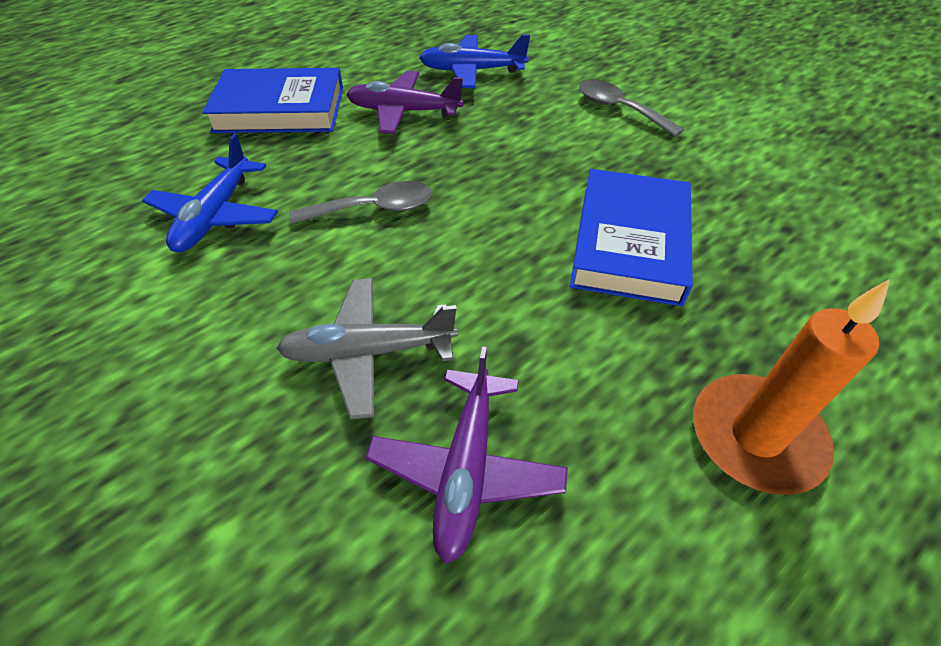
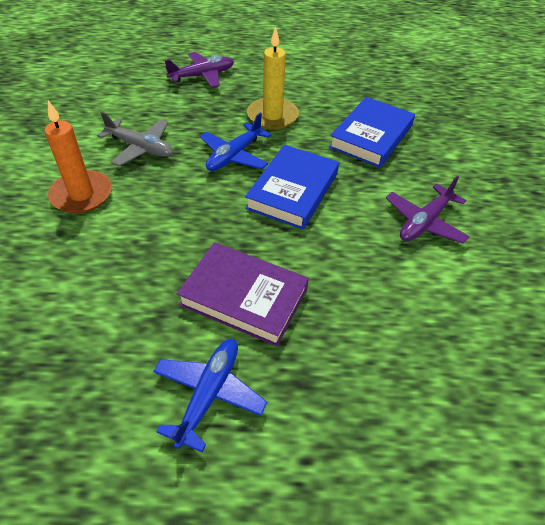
grey spoon: 2 -> 0
purple book: 0 -> 1
yellow candle: 0 -> 1

